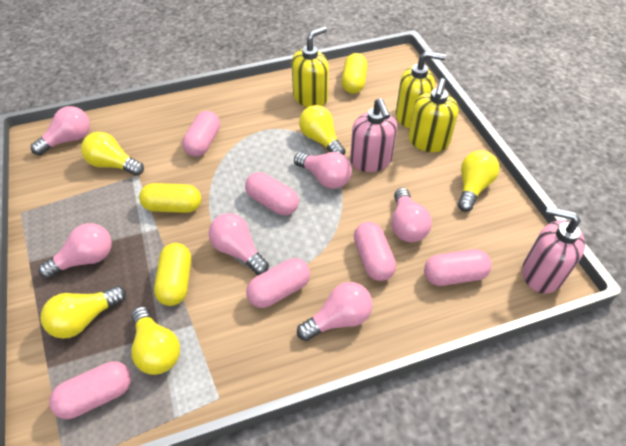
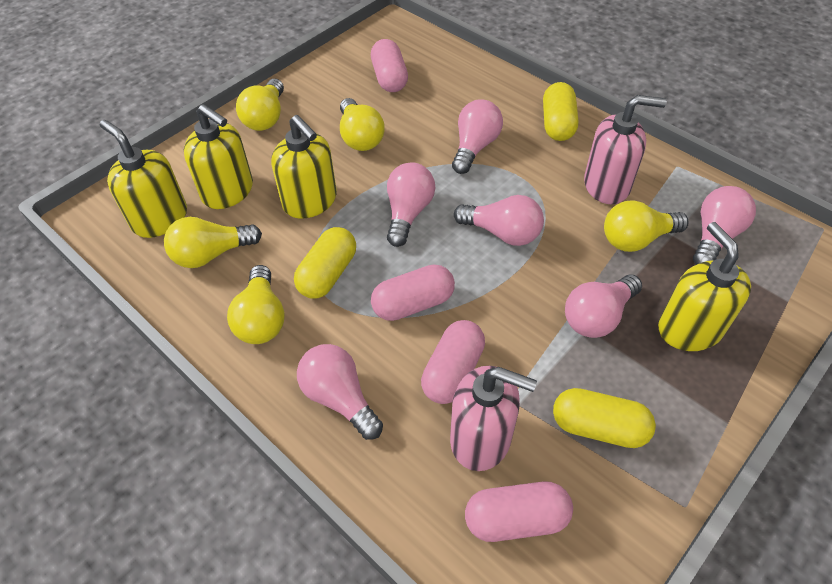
pink capsule: 6 -> 4
yellow soap dispenser: 3 -> 4

